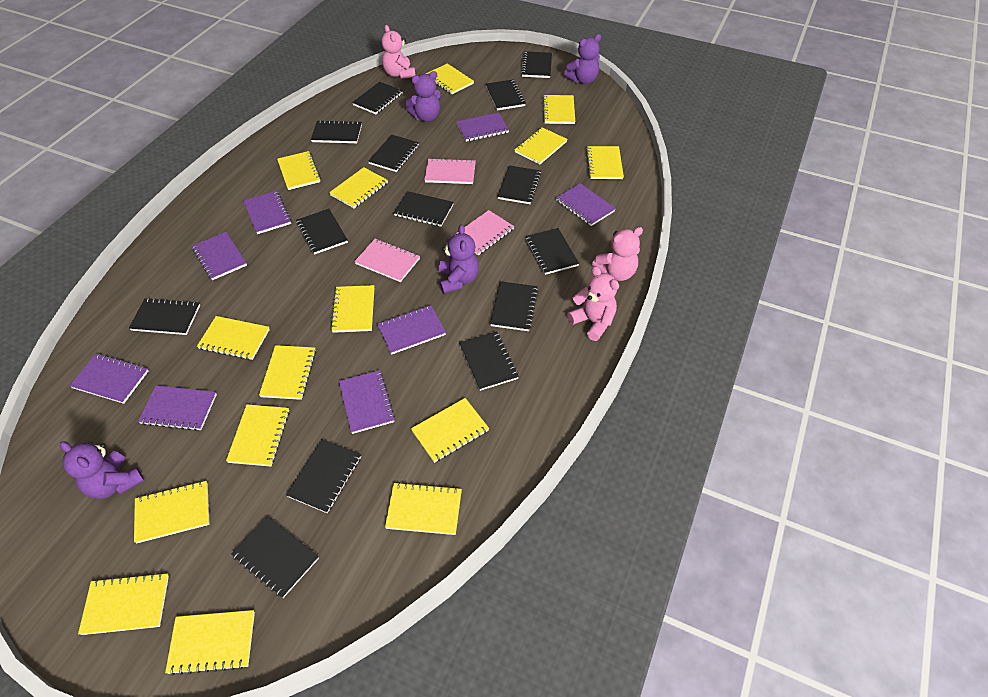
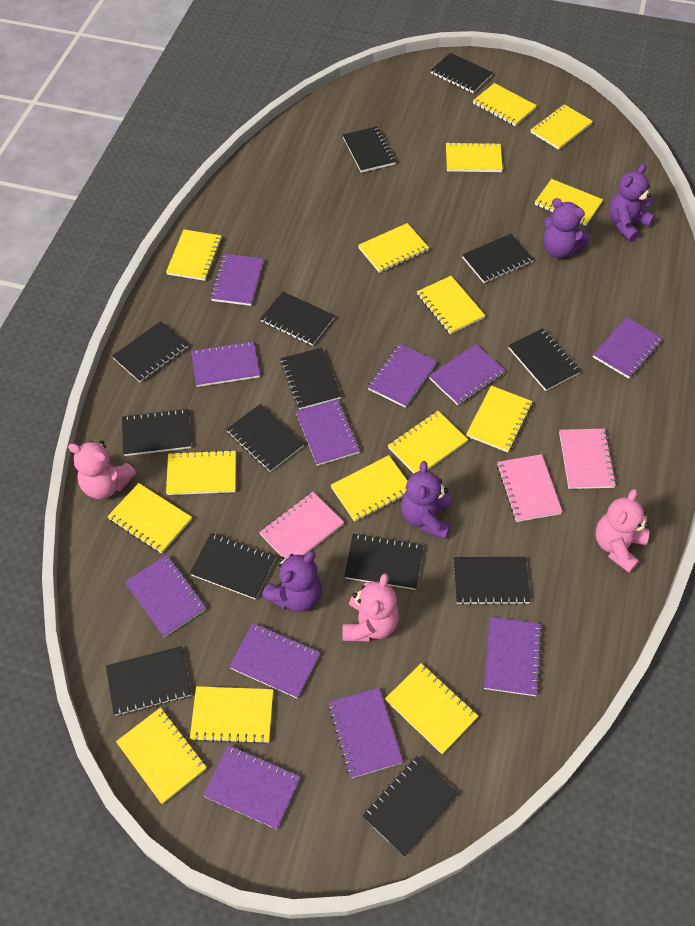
purple notebook: 8 -> 11

